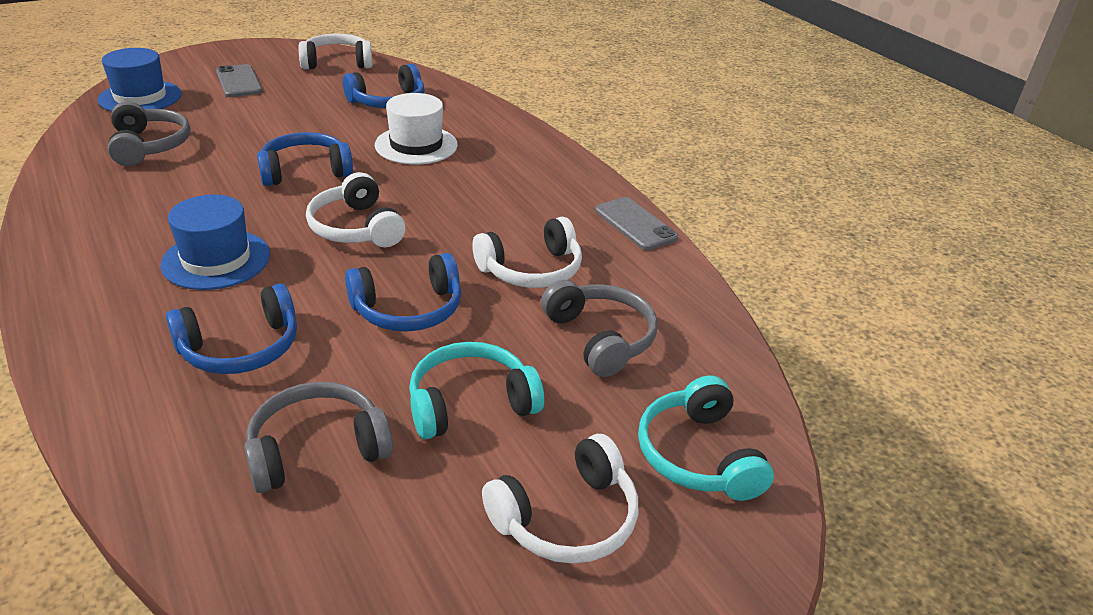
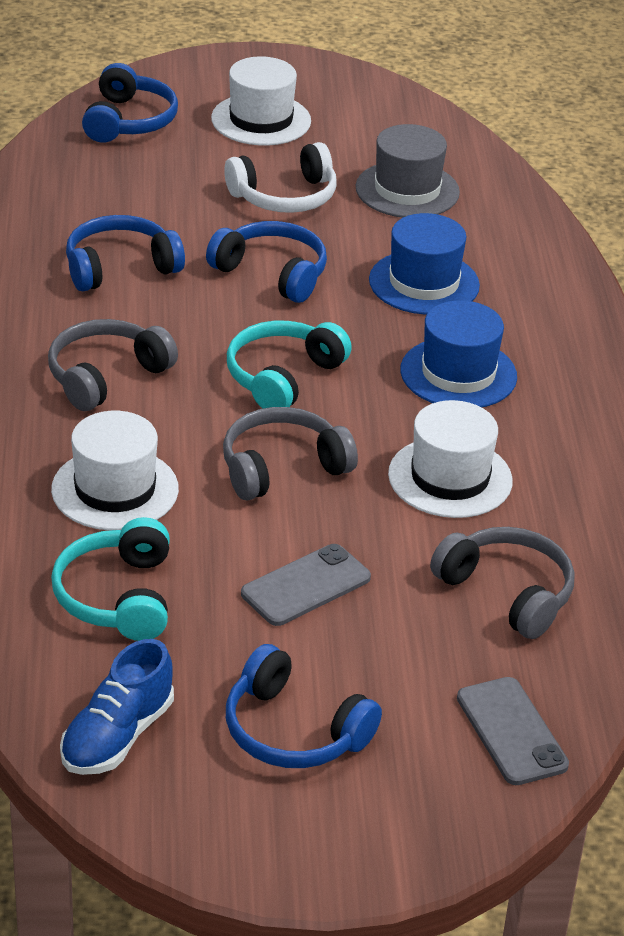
blue shoe: 0 -> 1
grey hat: 0 -> 1
white hat: 1 -> 3
white headphones: 4 -> 1

